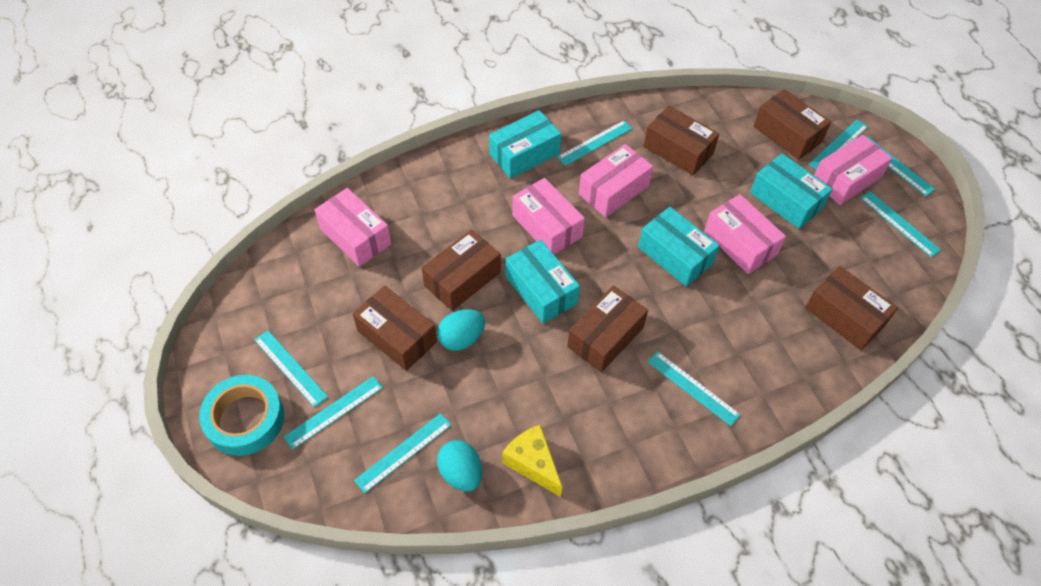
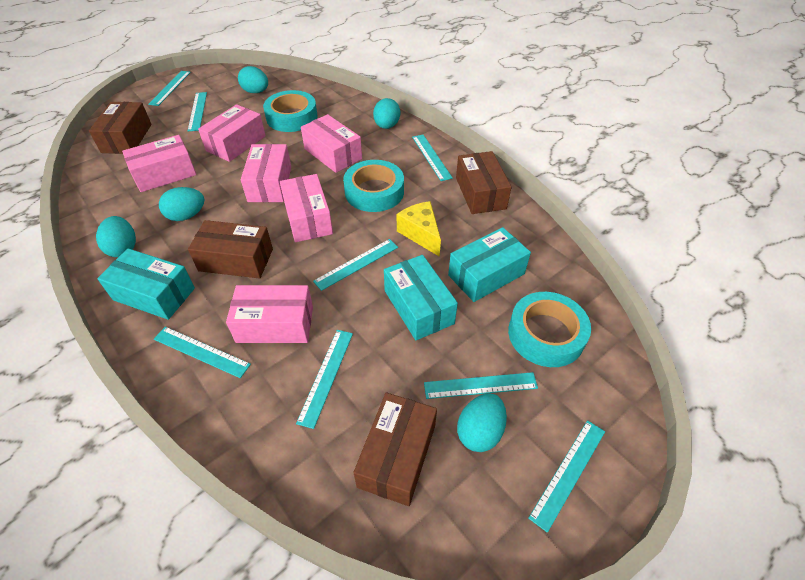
brown box: 6 -> 4
pink box: 5 -> 6
turquoise box: 4 -> 3
turquoise egg: 2 -> 5
turquoise tape: 1 -> 3

